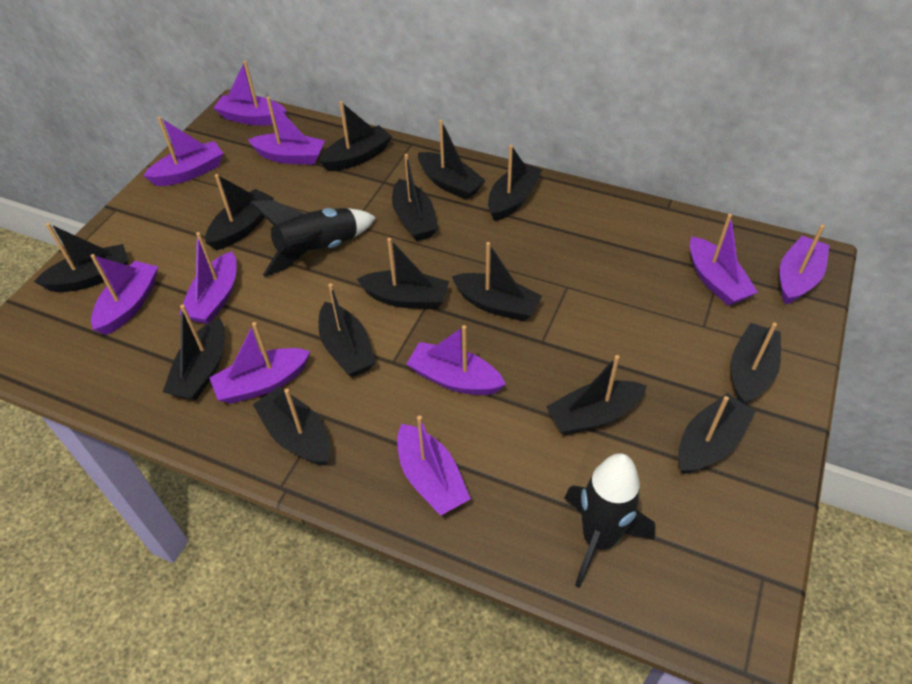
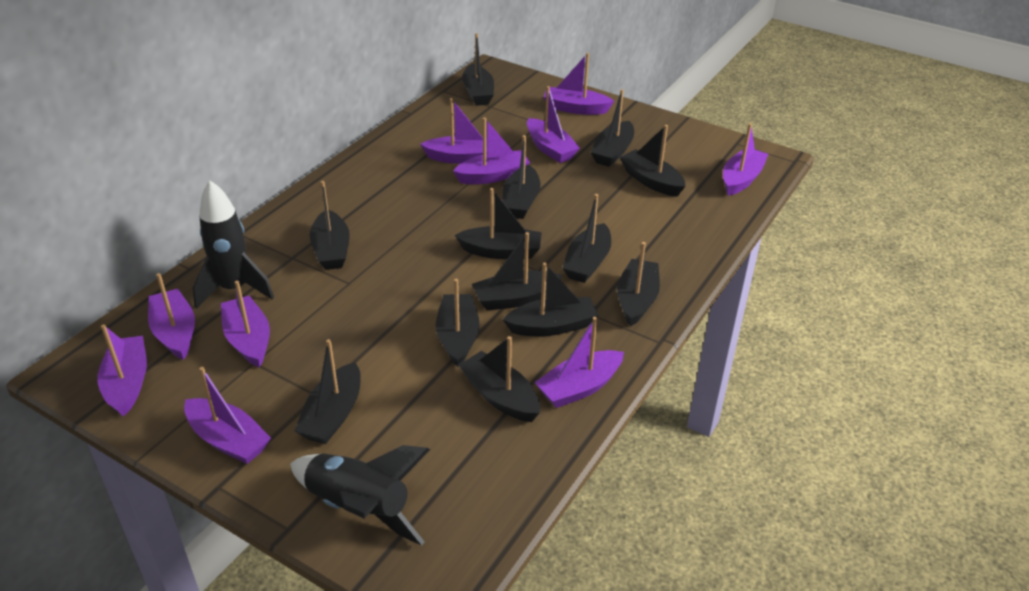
black boat: 14 -> 13

